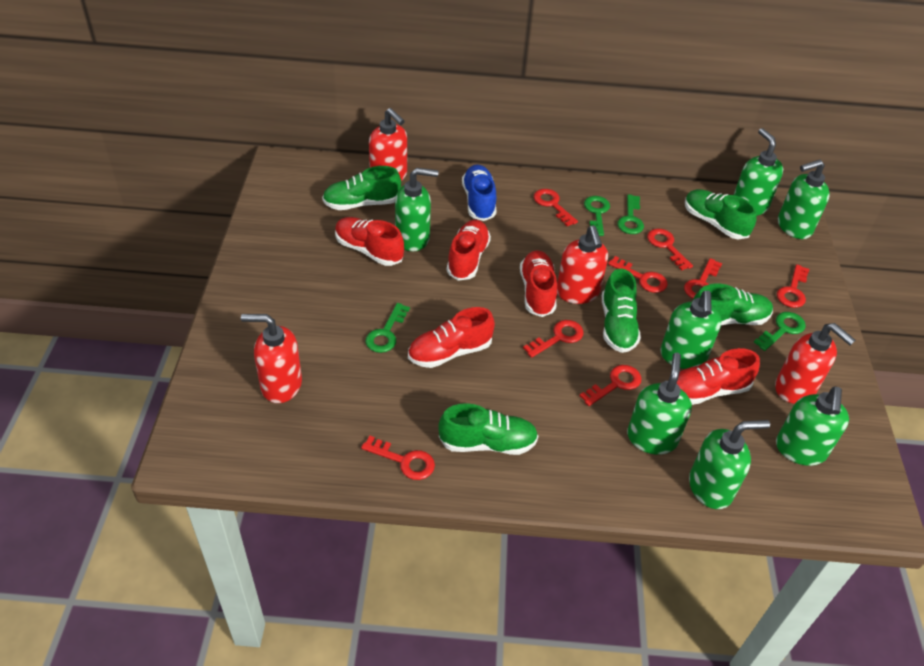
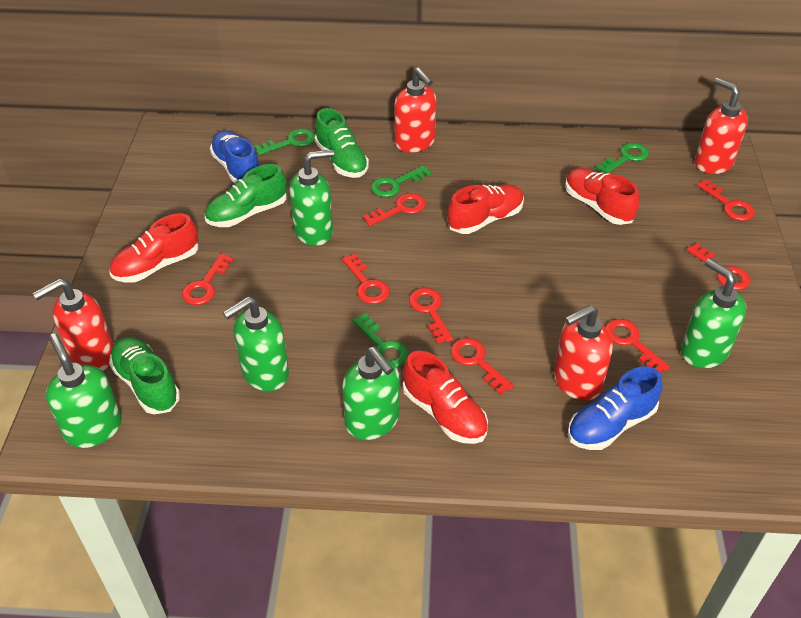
blue shoe: 1 -> 2
green shoe: 5 -> 3
green soap dispenser: 7 -> 5
red shoe: 5 -> 4

